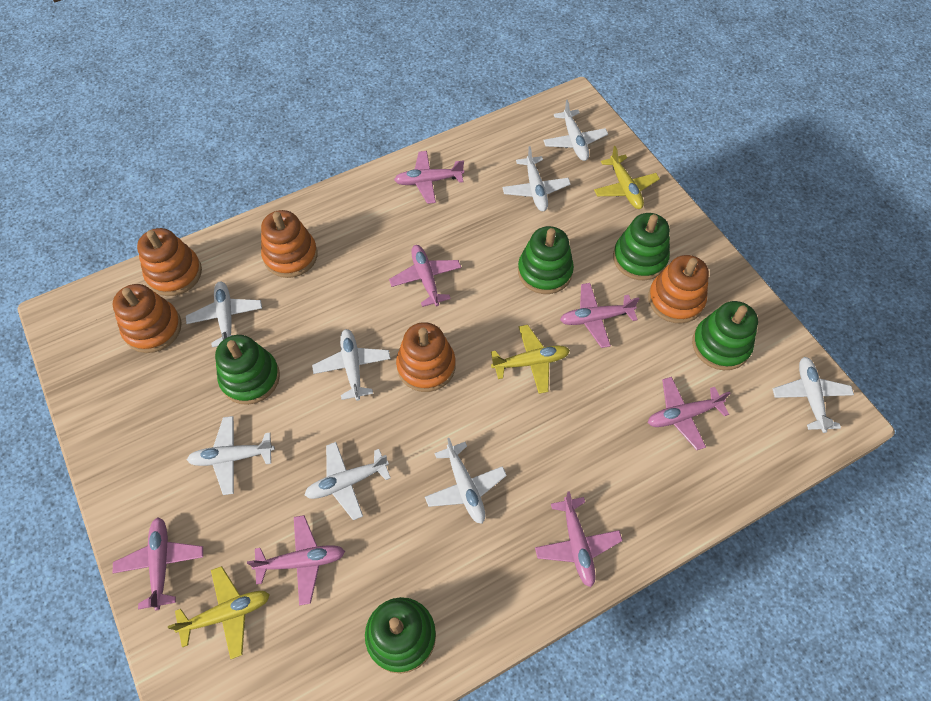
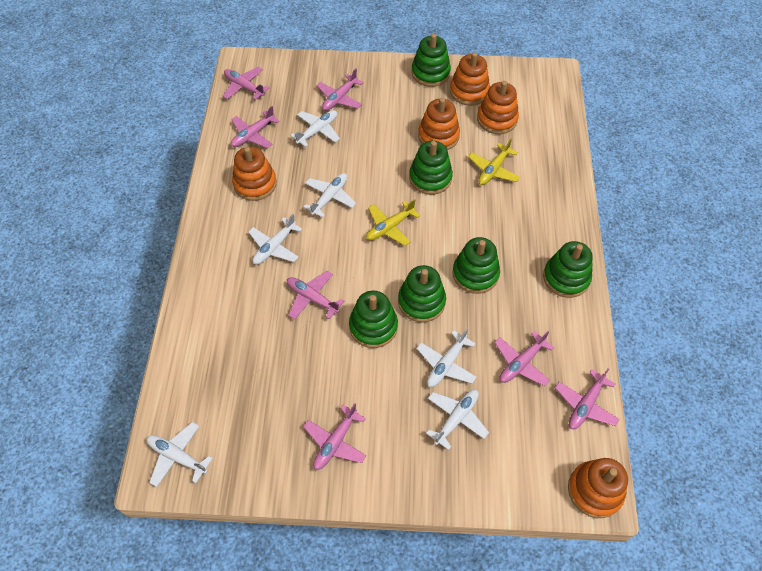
green stacking toy: 5 -> 6
white plane: 8 -> 6
yellow plane: 3 -> 2

